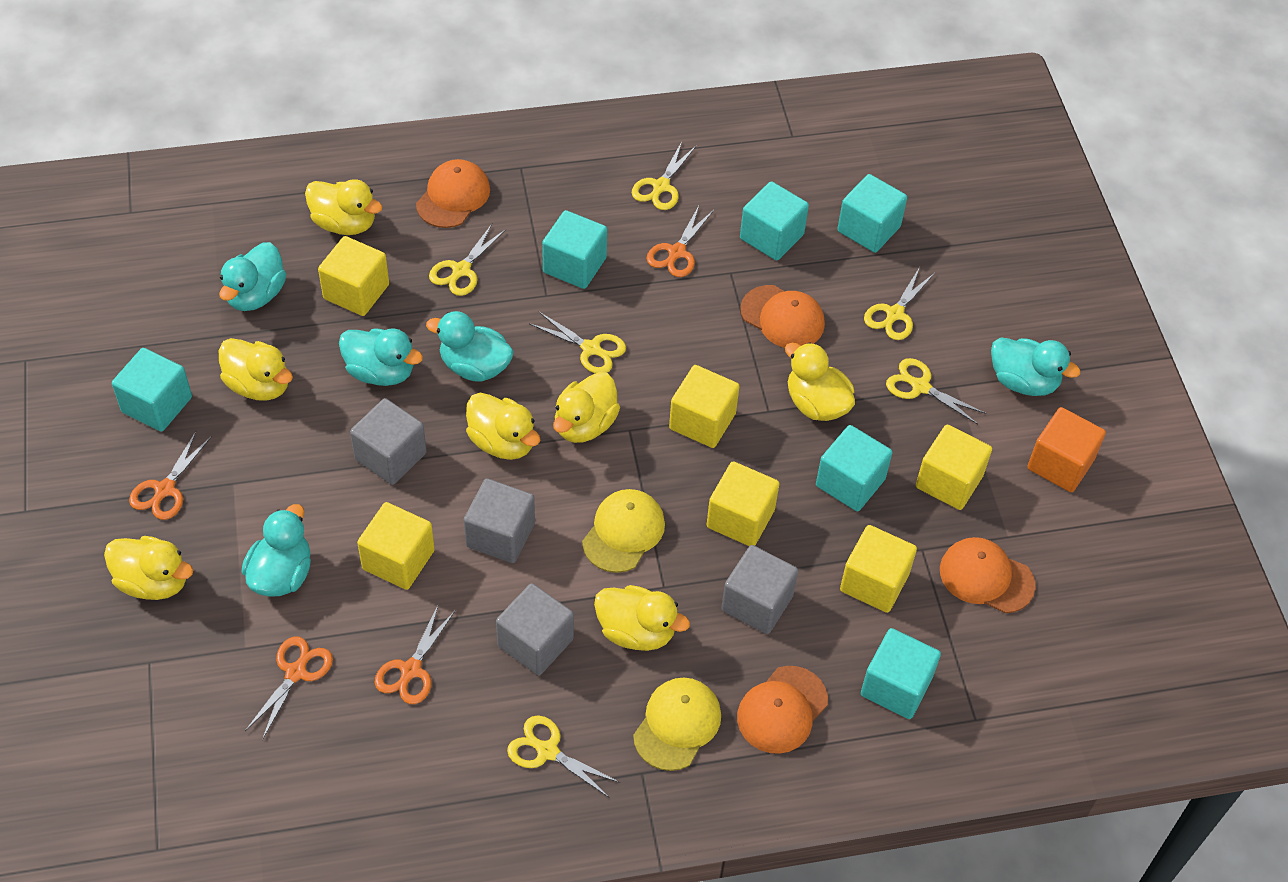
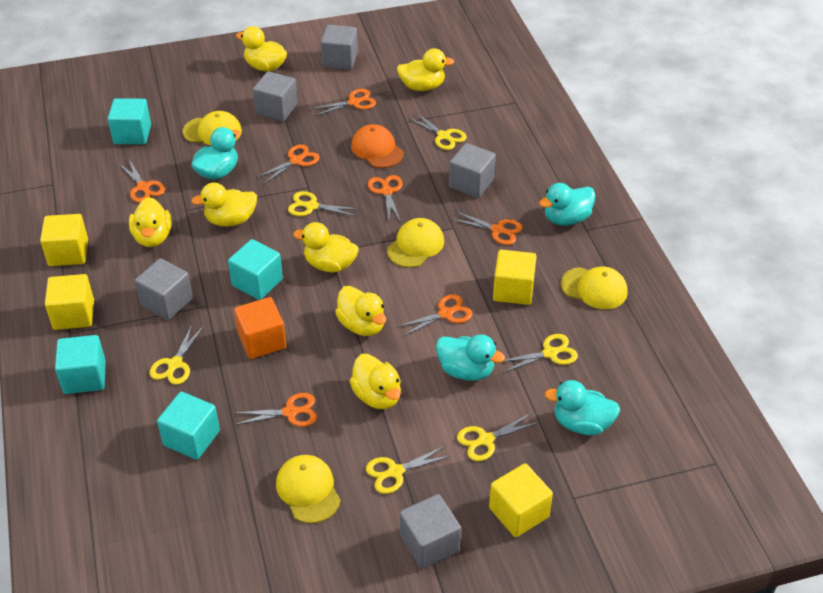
grey cube: 4 -> 5
orange cap: 4 -> 1
orange scissors: 4 -> 7
turquoise cube: 6 -> 4
turquoise duck: 5 -> 4
yellow cap: 2 -> 4
yellow cube: 6 -> 4

